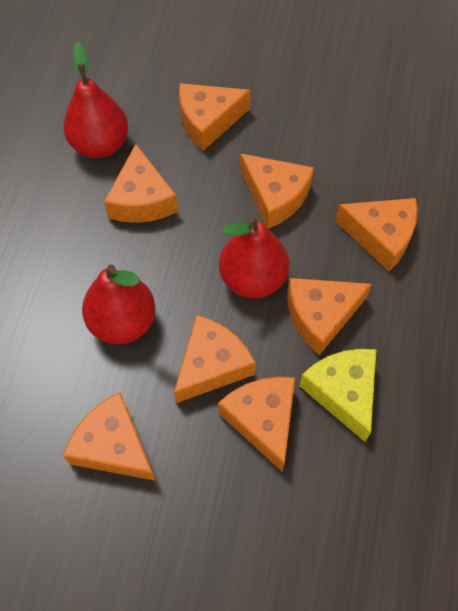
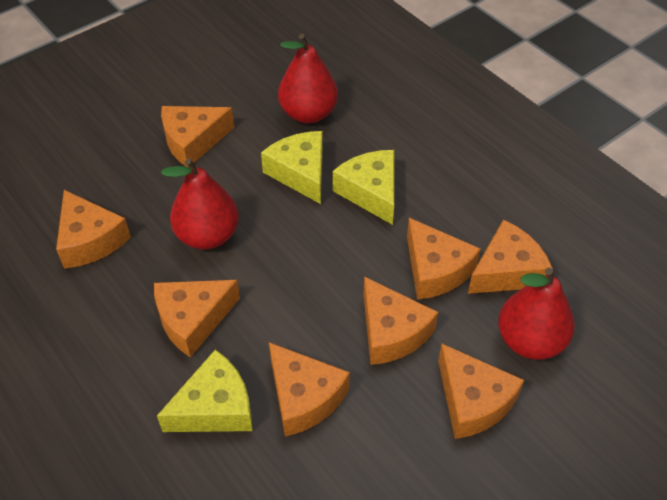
yellow cheese: 1 -> 3

